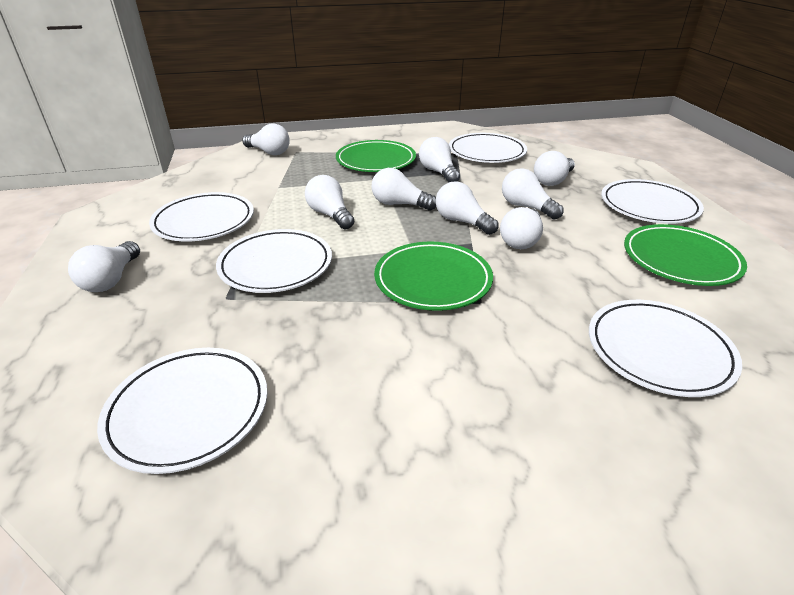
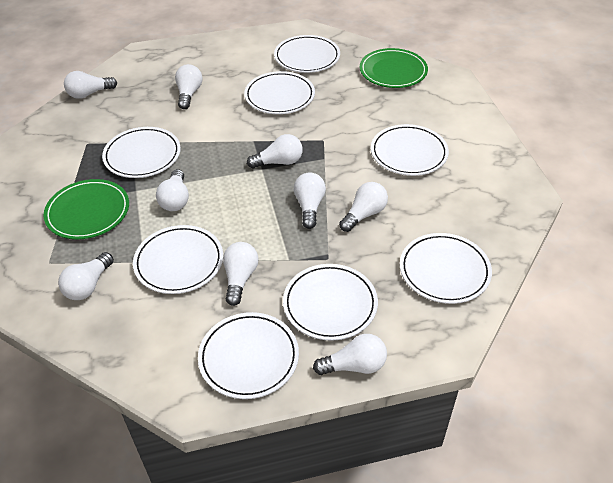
green plate: 3 -> 2
white plate: 6 -> 8

